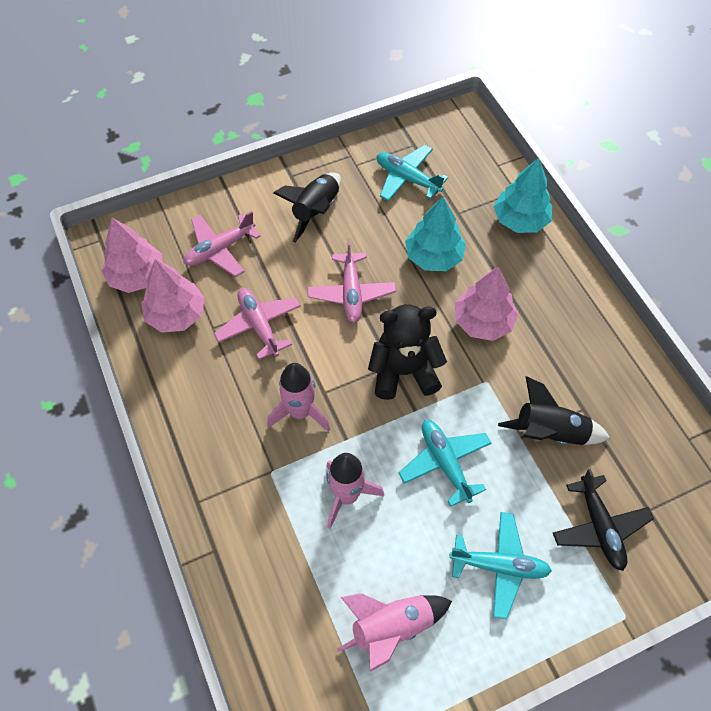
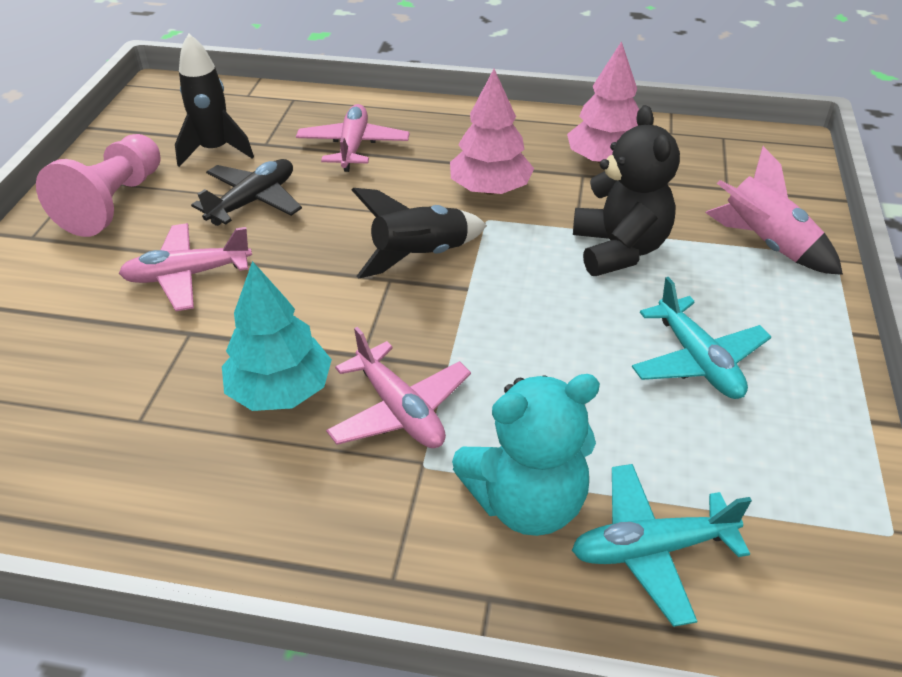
pink pawn: 0 -> 1
pink rocket: 3 -> 1
pink tree: 3 -> 2
turquoise plane: 3 -> 2
turquoise teddy bear: 0 -> 1
turquoise tree: 2 -> 1

